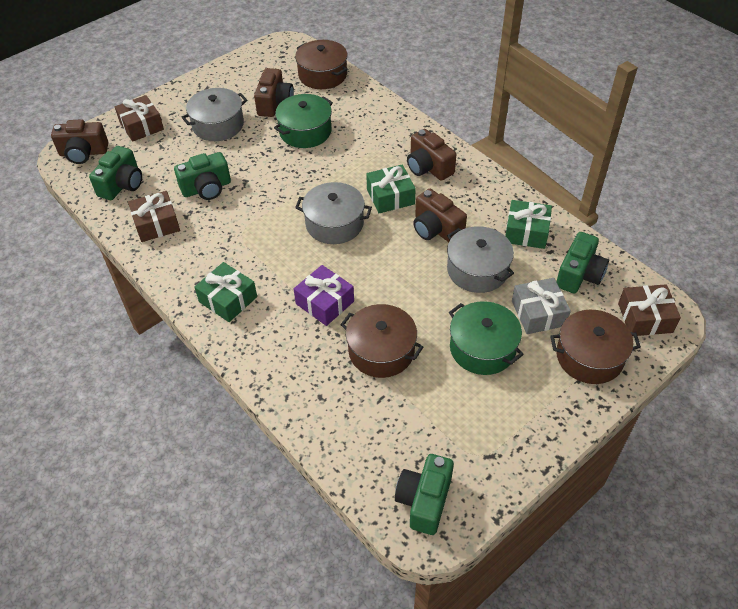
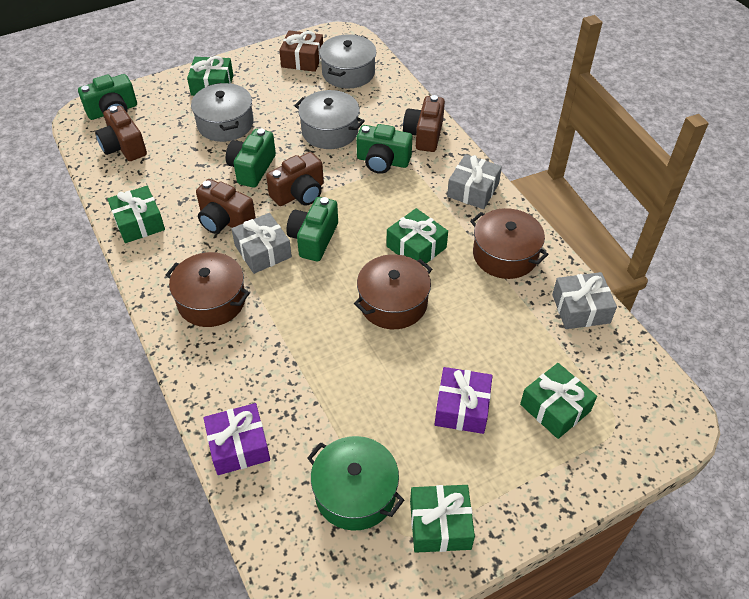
brown gift: 3 -> 1
green gift: 3 -> 5
green pot: 2 -> 1
grey gift: 1 -> 3
purple gift: 1 -> 2

